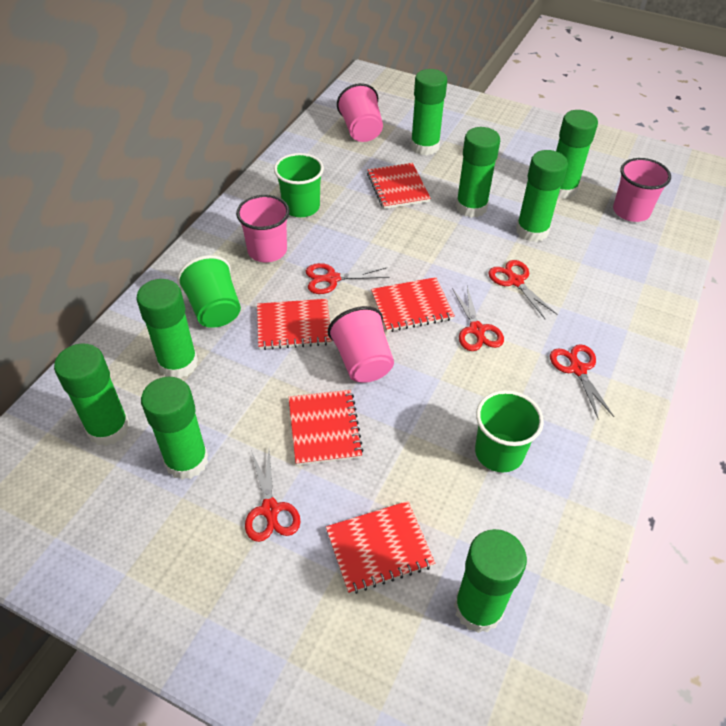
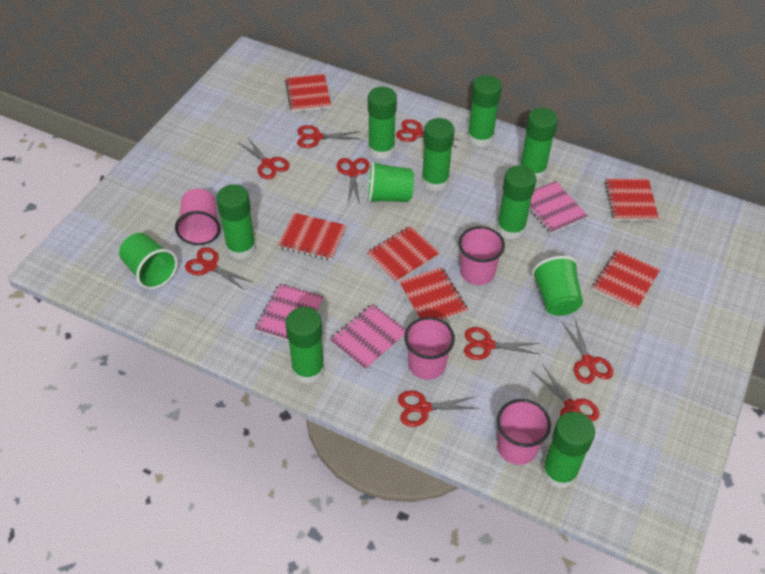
pink notebook: 0 -> 3
red notebook: 5 -> 6
red scissors: 5 -> 9

